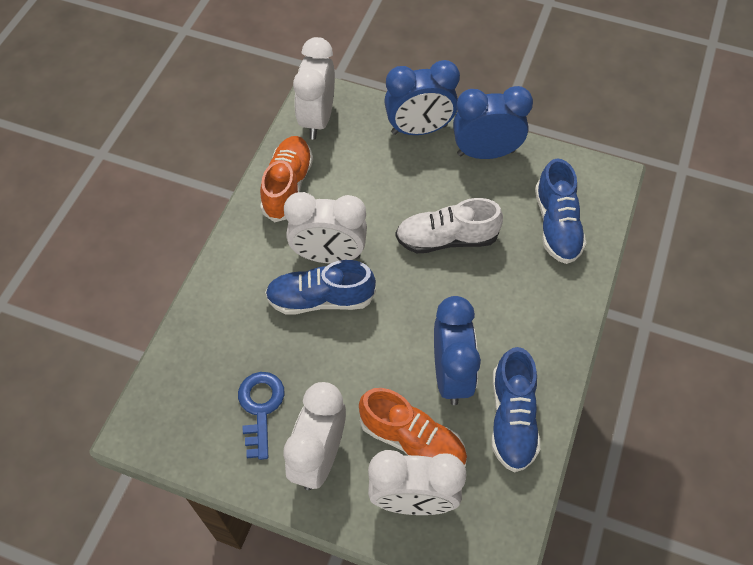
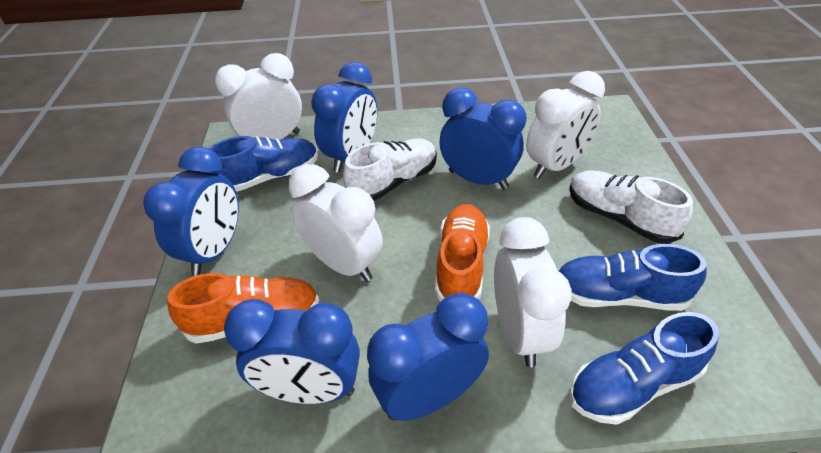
blue clock: 3 -> 5
blue key: 1 -> 0
white shoe: 1 -> 2

